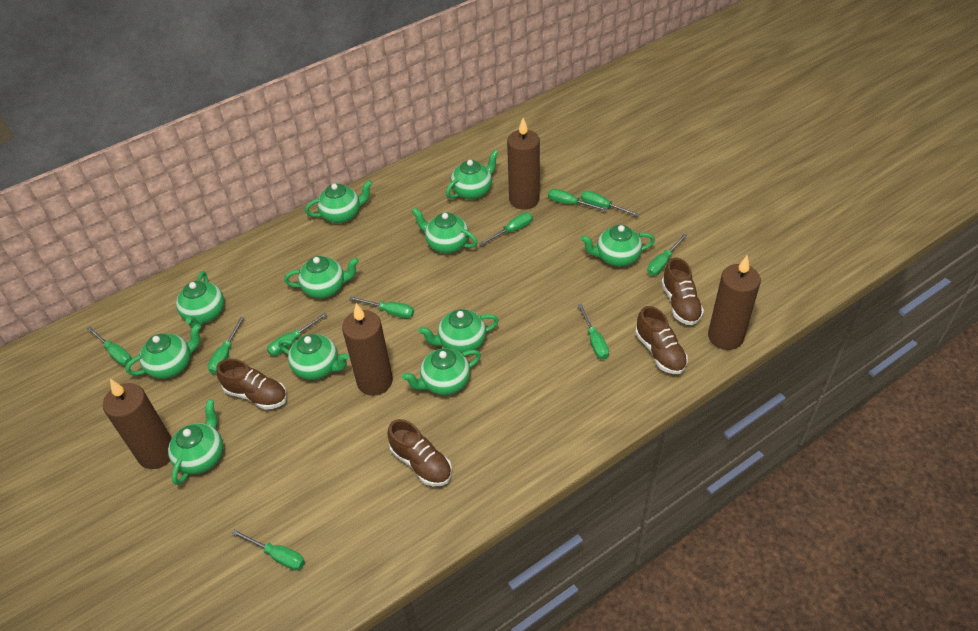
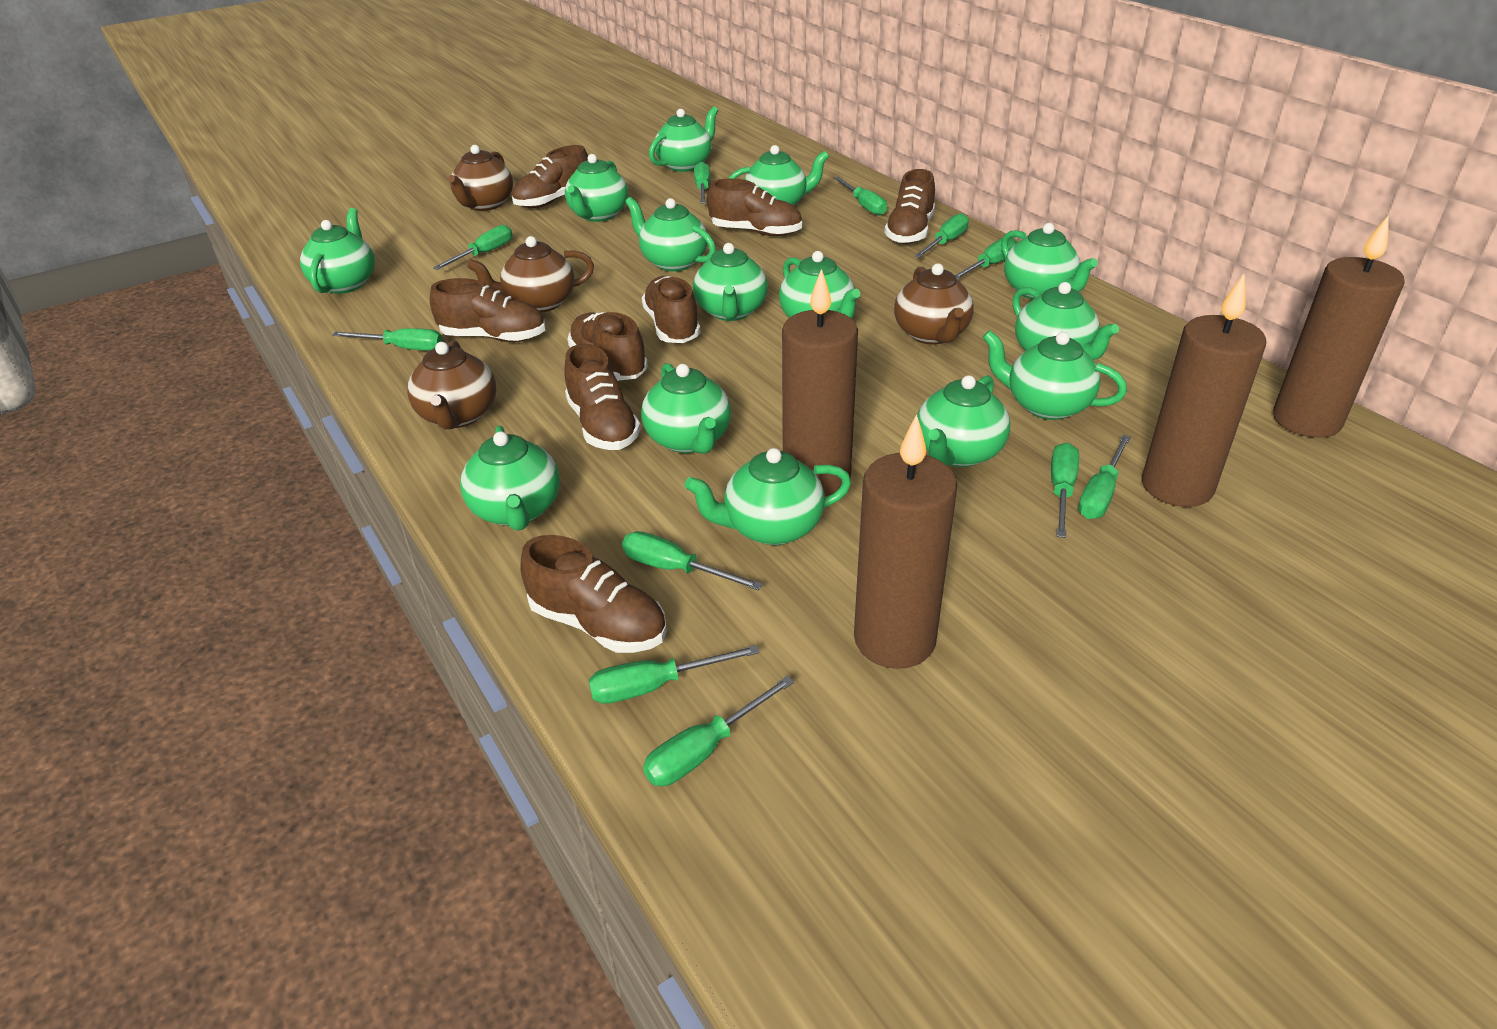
brown shoe: 4 -> 8
brown teapot: 0 -> 4
green screwdriver: 10 -> 11
green teapot: 11 -> 14

